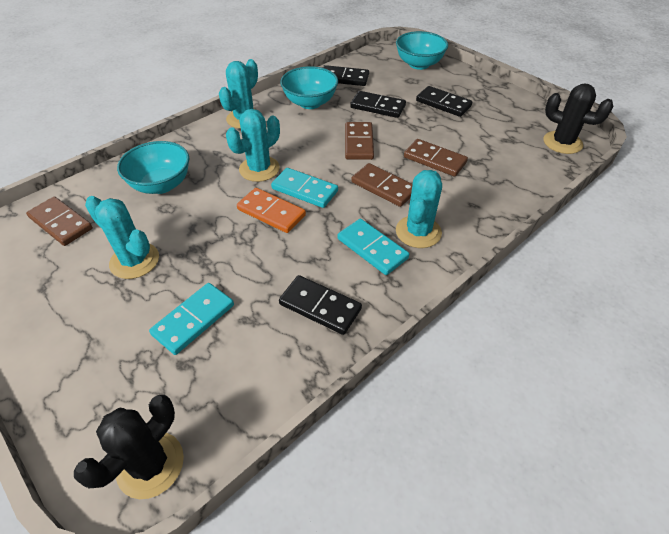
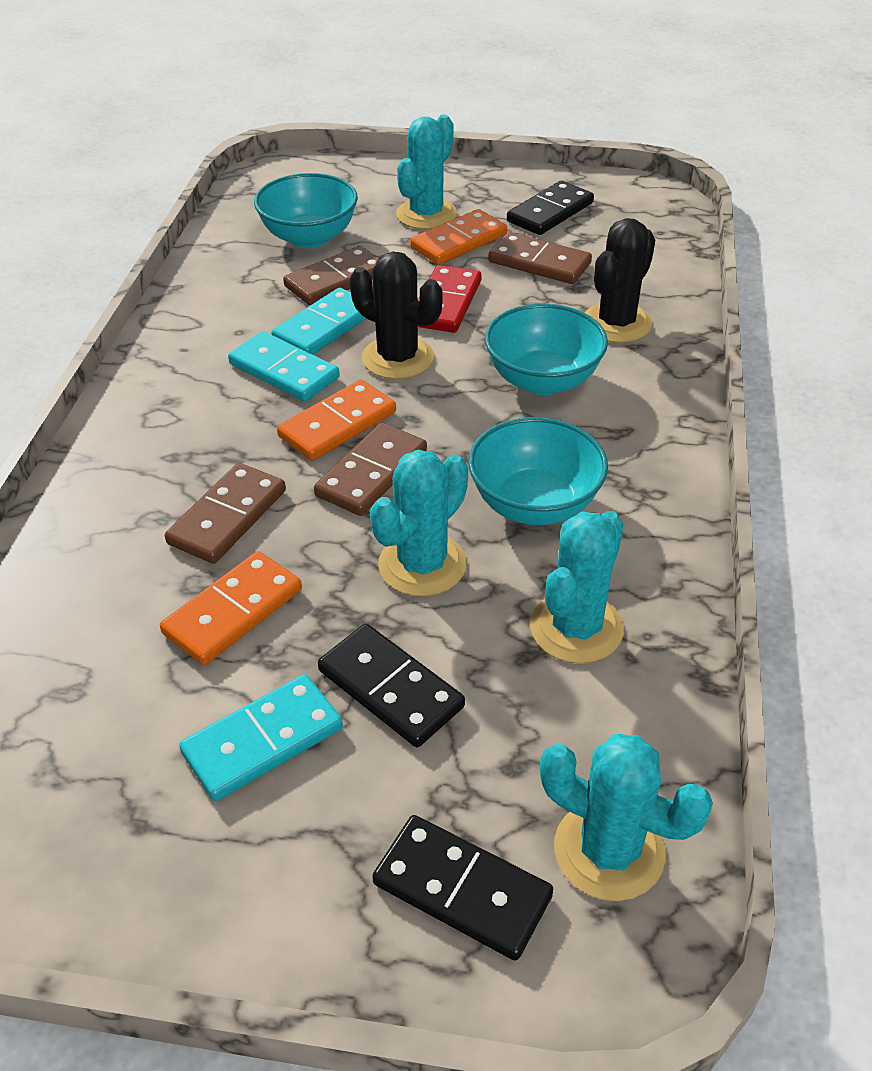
black domino: 4 -> 3
orange domino: 1 -> 3
red domino: 0 -> 1

